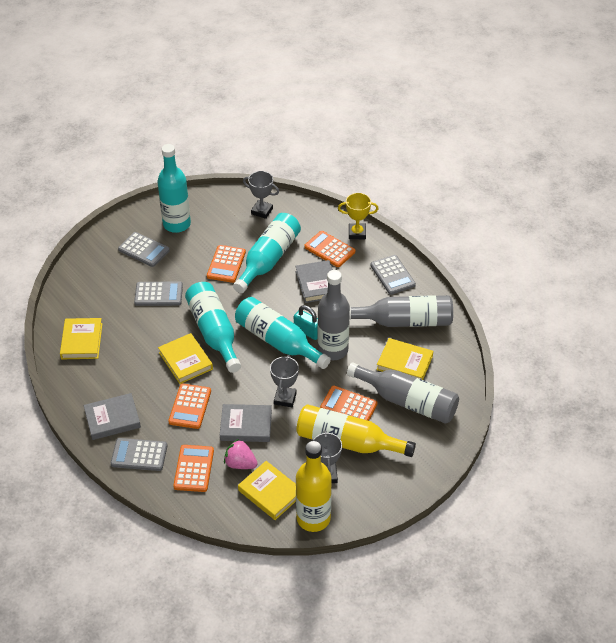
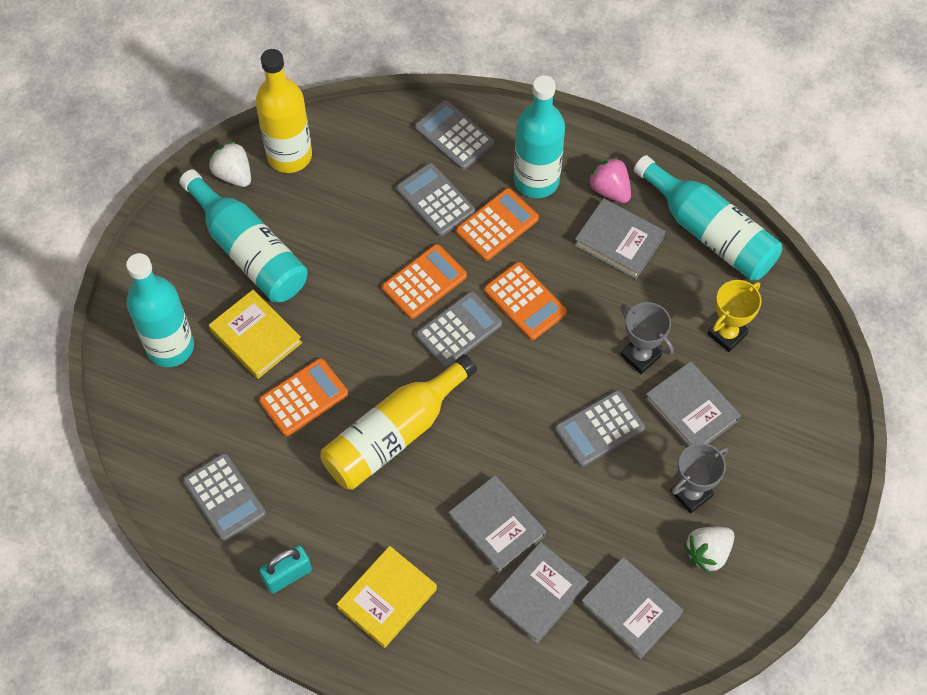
grey book: 3 -> 5
grey bottle: 3 -> 0
grey calculator: 4 -> 5
grey trophy: 3 -> 2
orange calculator: 5 -> 4
white strawberry: 0 -> 2
yellow book: 4 -> 2

